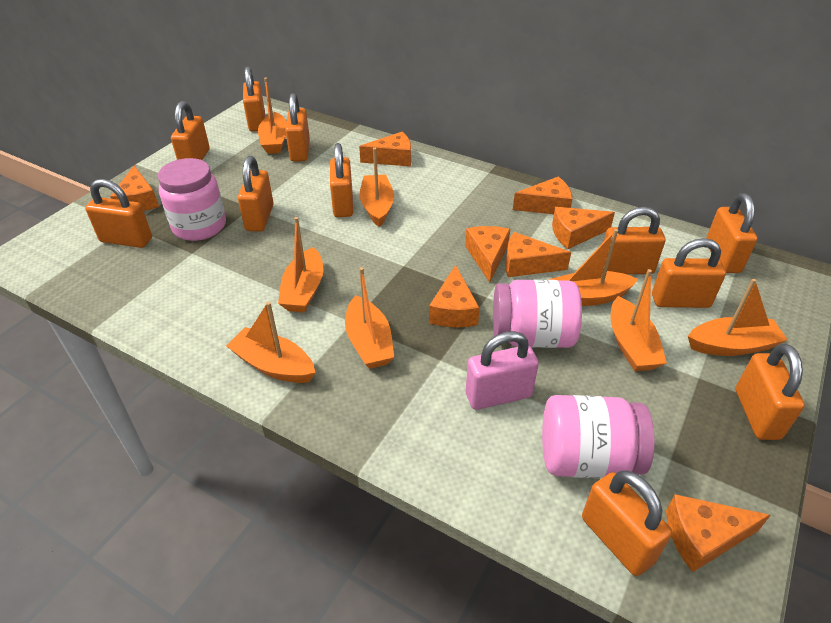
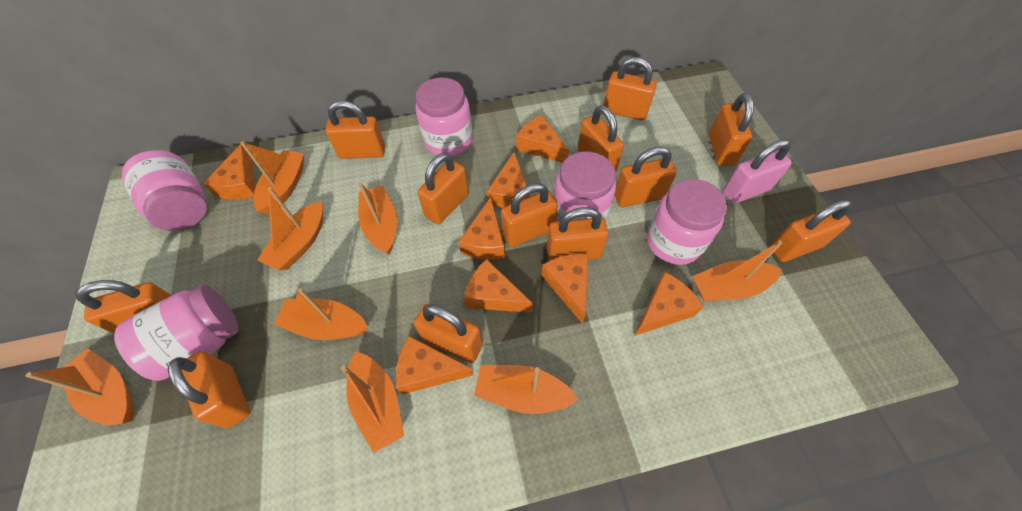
orange padlock: 11 -> 12
pink jar: 3 -> 5

